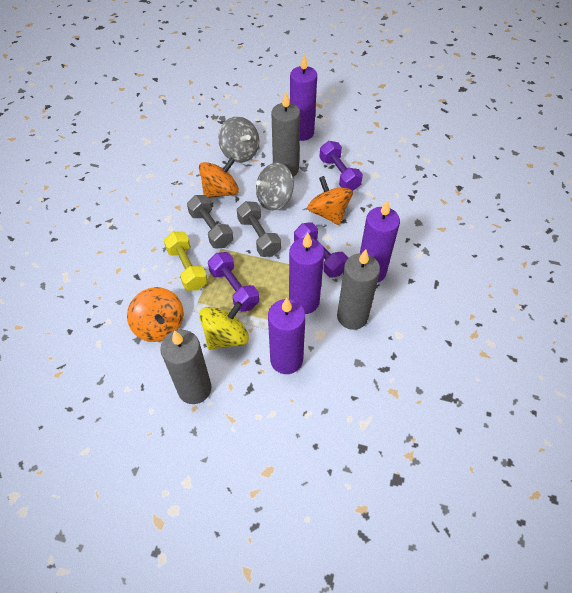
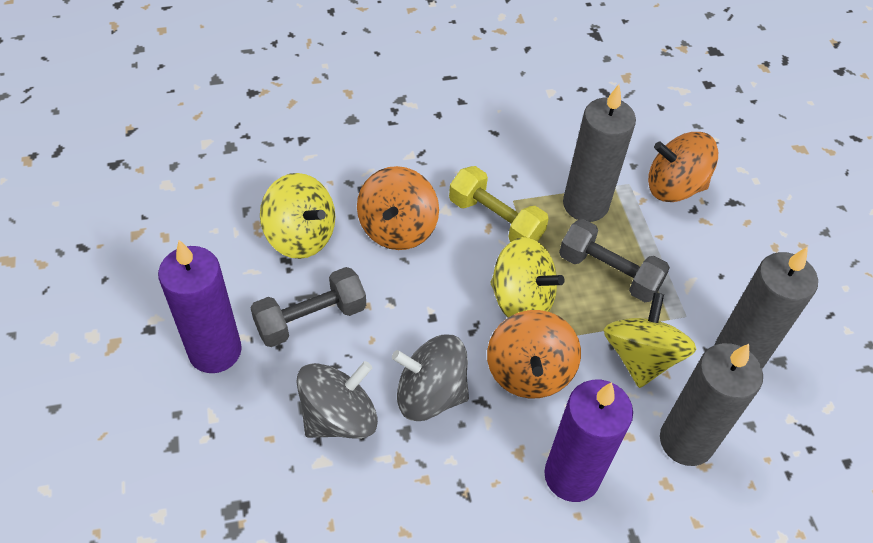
purple candle: 4 -> 2
purple dumbbell: 3 -> 0
yellow spinning top: 1 -> 3

